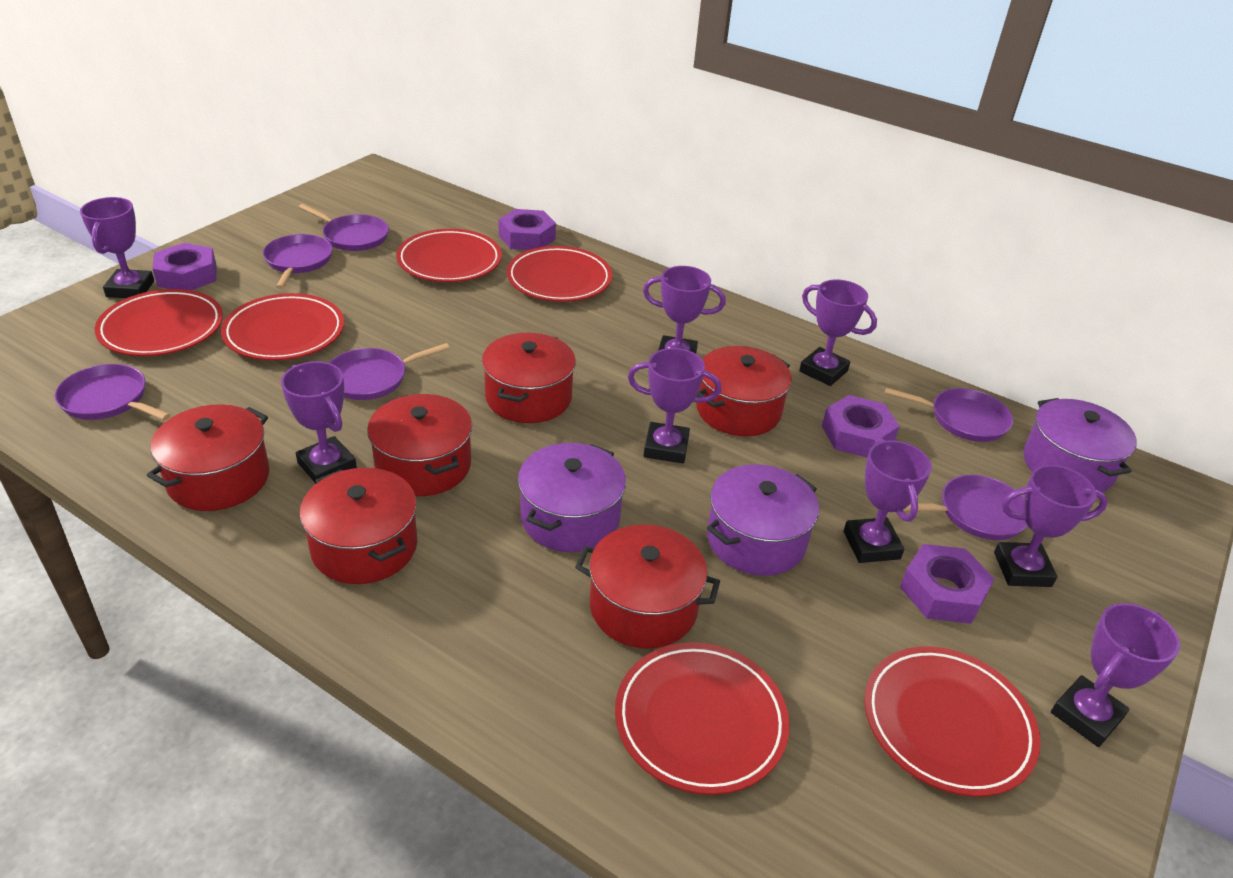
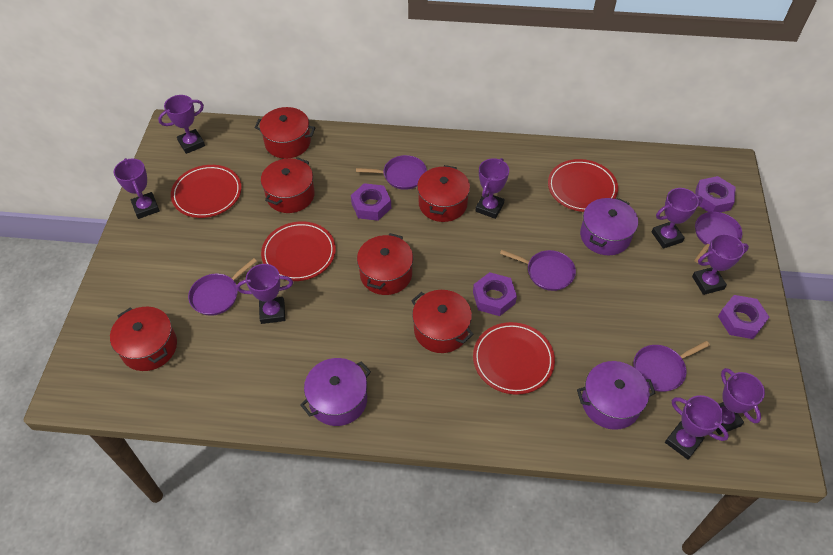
purple pan: 6 -> 5
red plate: 6 -> 4

